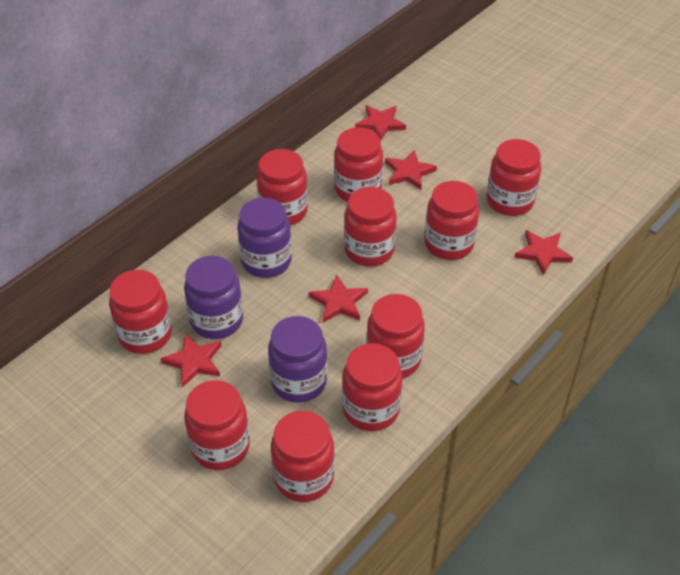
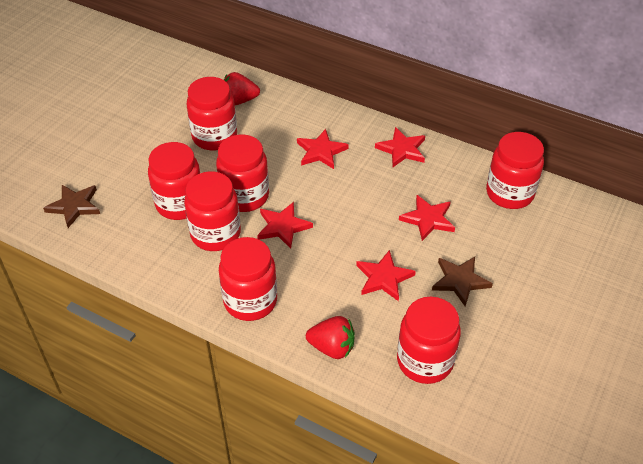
brown star: 0 -> 2
purple jar: 3 -> 0
red jar: 10 -> 7
red strawberry: 0 -> 2

